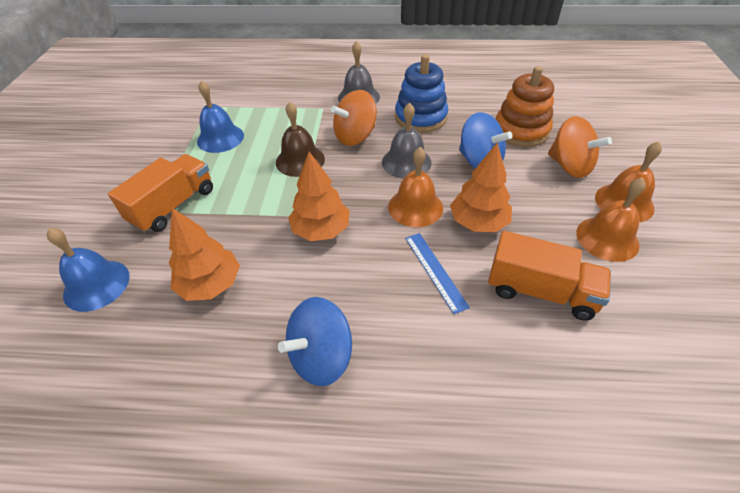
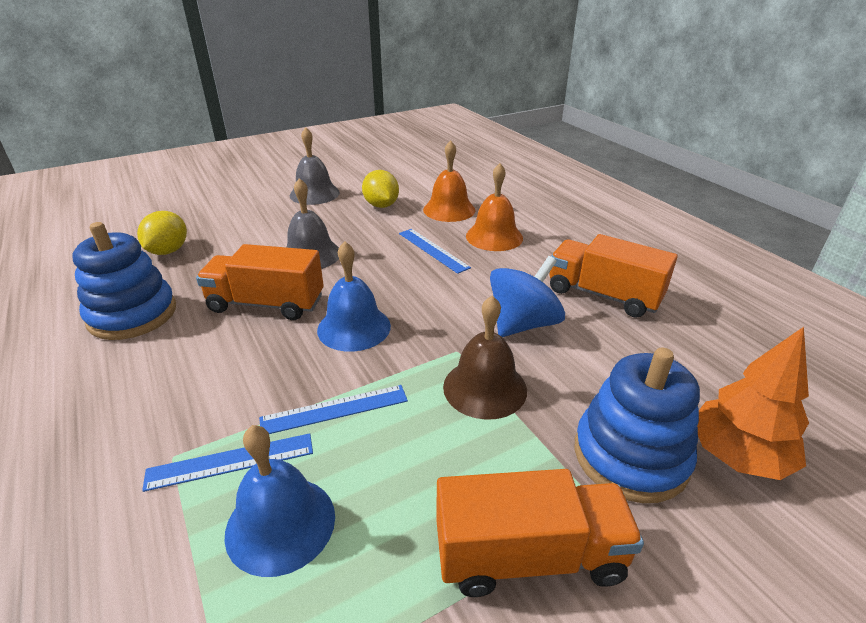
blue ruler: 1 -> 3
blue spinning top: 2 -> 1
blue stacking toy: 1 -> 2
orange bell: 3 -> 2
orange spinning top: 2 -> 0
orange stacking toy: 1 -> 0
orange tree: 3 -> 1
orange truck: 2 -> 3
yellow lemon: 0 -> 2

